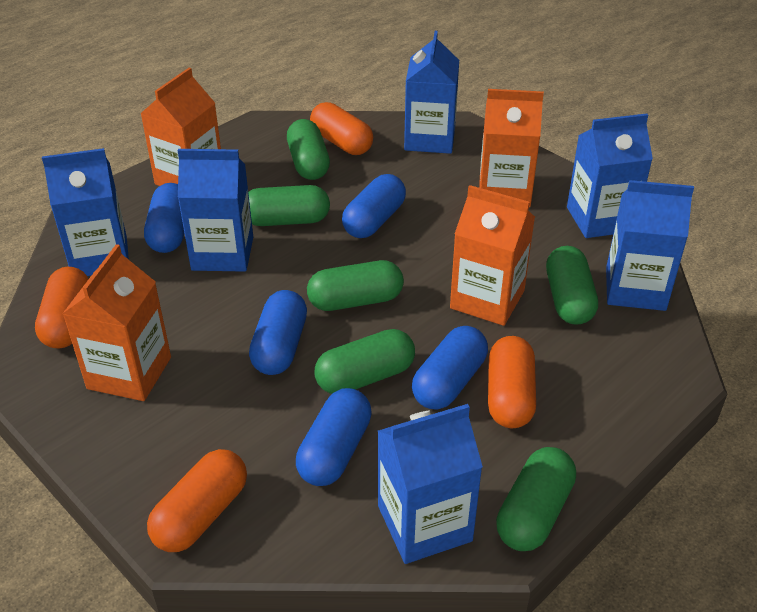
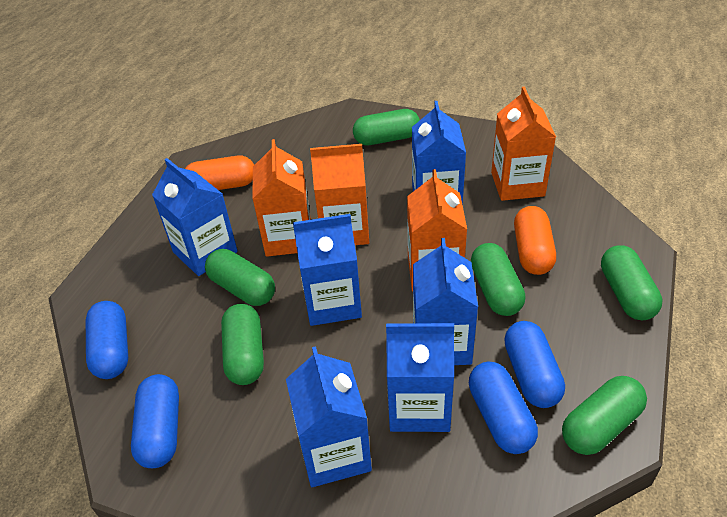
blue capsule: 5 -> 4
orange capsule: 4 -> 2

